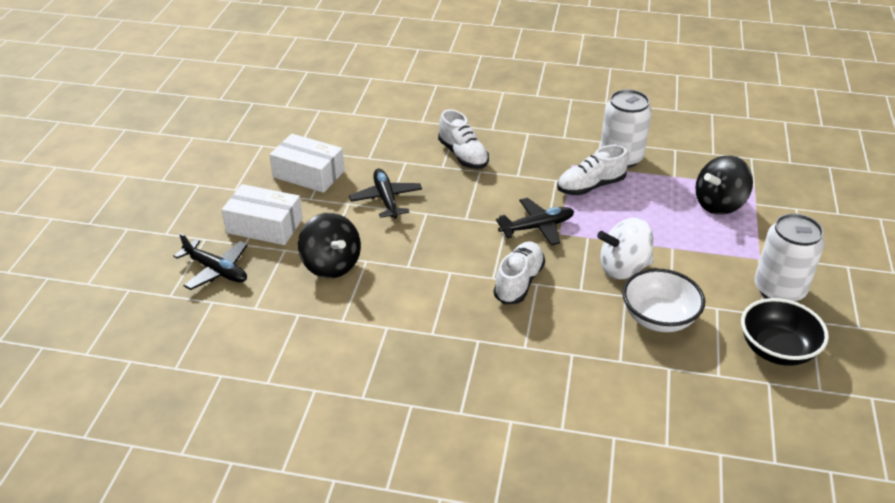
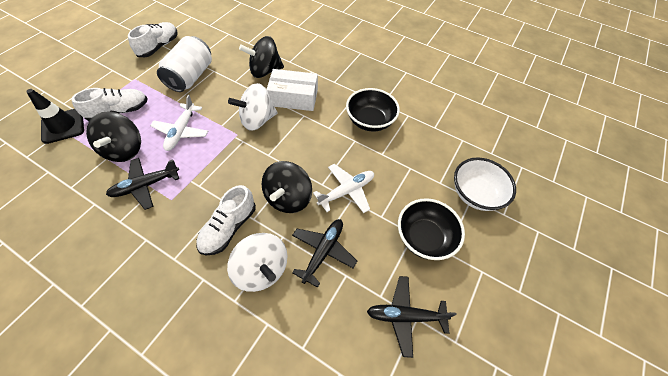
black bowl: 1 -> 2
black spinning top: 2 -> 3
black traffic cone: 0 -> 1
white box: 2 -> 1
white can: 2 -> 1
white plane: 0 -> 2
white spinning top: 1 -> 2

